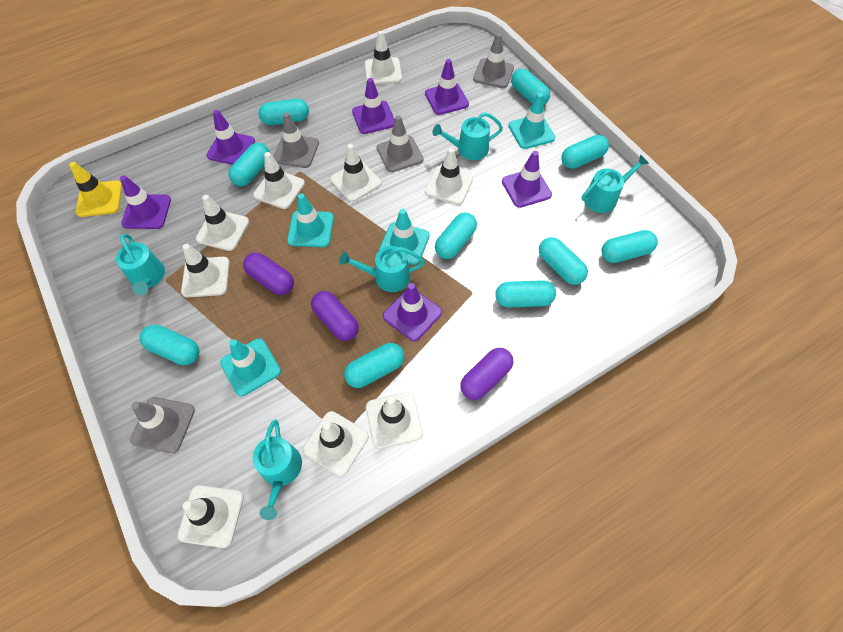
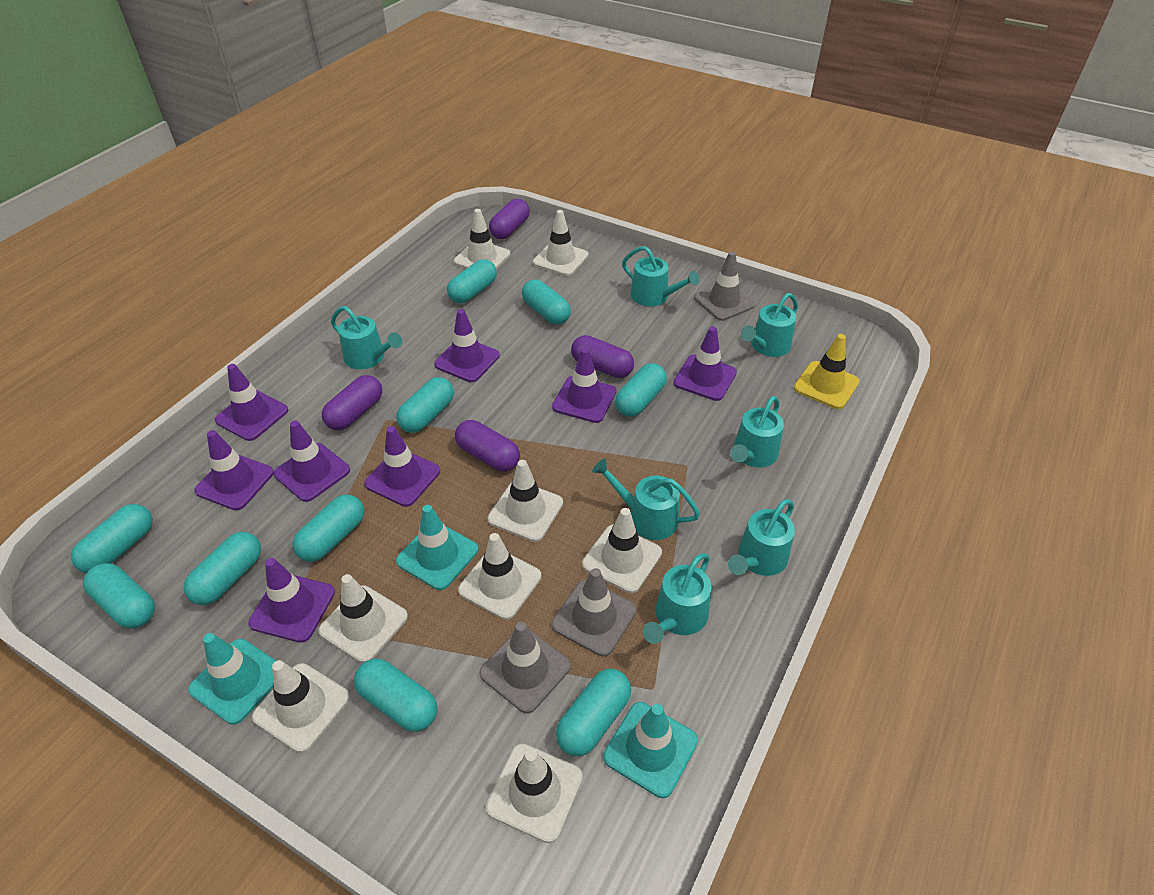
grey traffic cone: 4 -> 3
purple capsule: 3 -> 4
purple traffic cone: 6 -> 8
turquoise traffic cone: 4 -> 3
turquoise watering can: 5 -> 7
white traffic cone: 9 -> 8

